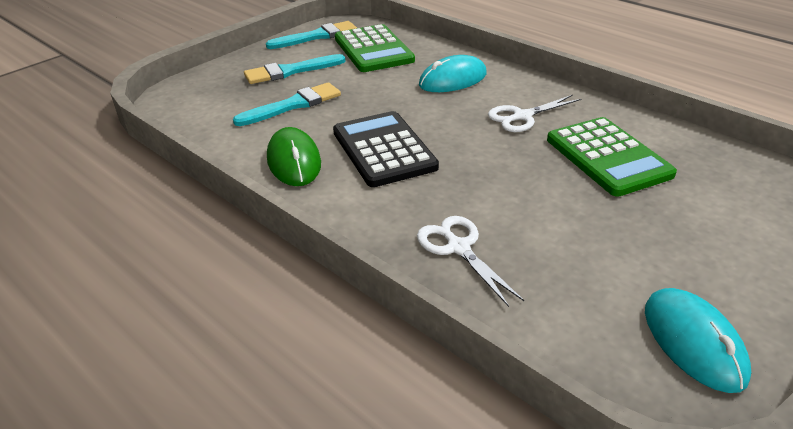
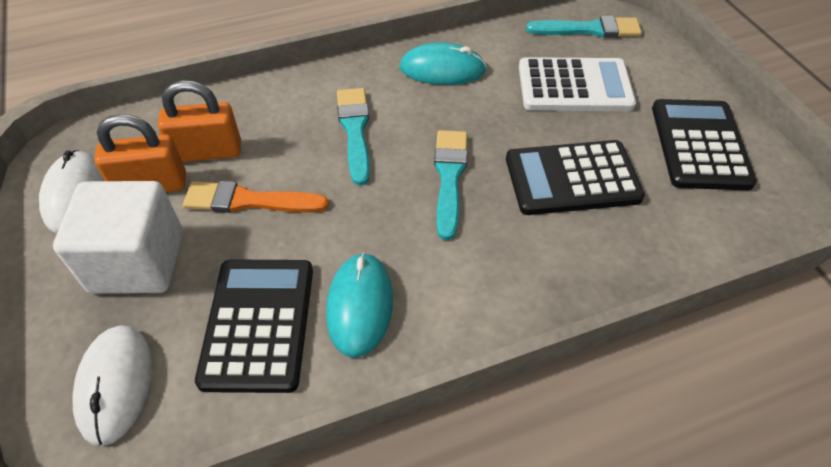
black calculator: 1 -> 3
green calculator: 2 -> 0
green mouse: 1 -> 0
orange brush: 0 -> 1
orange padlock: 0 -> 2
white calculator: 0 -> 1
white cube: 0 -> 1
white mouse: 0 -> 2
white scissors: 2 -> 0

